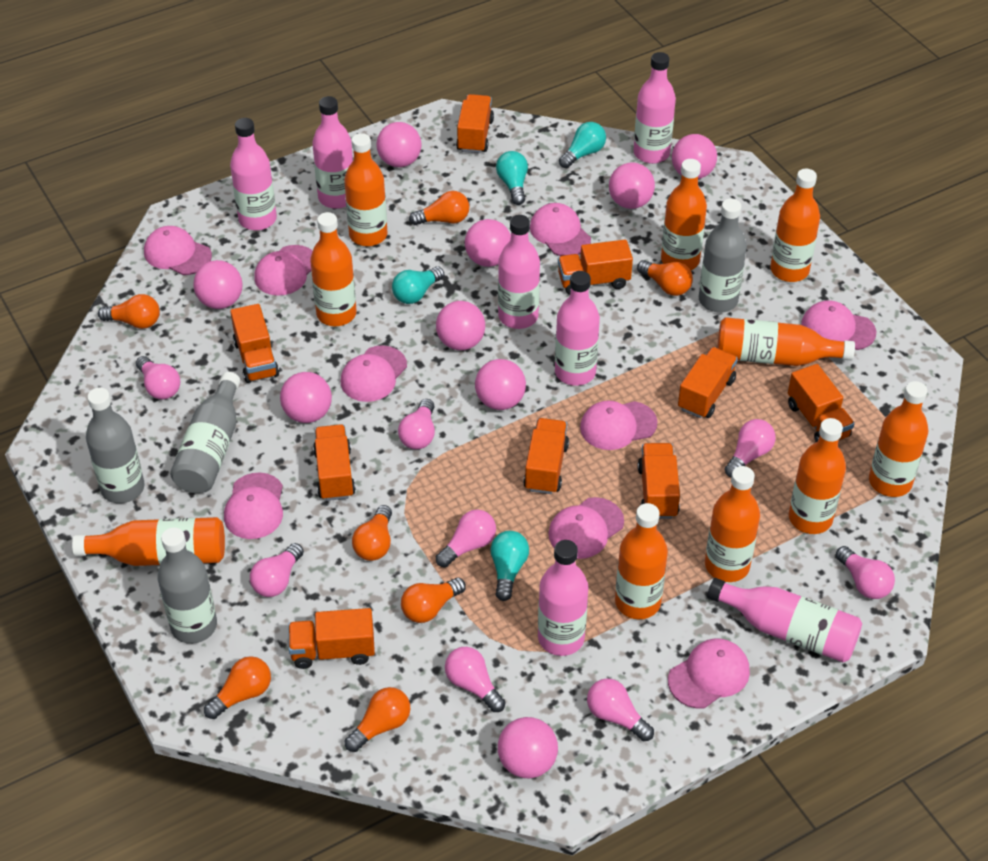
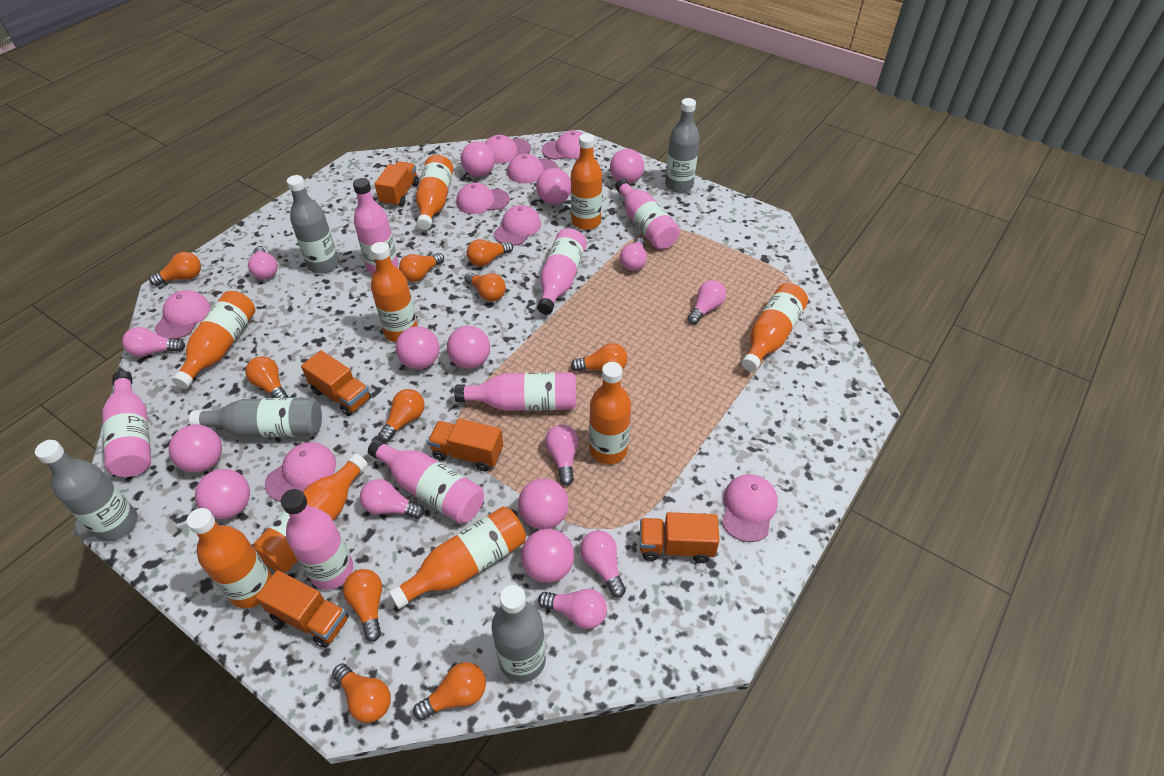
grey bottle: 4 -> 5
orange bottle: 10 -> 9
orange light bulb: 7 -> 10
orange truck: 9 -> 5
pink cap: 9 -> 8
turquoise light bulb: 4 -> 0

